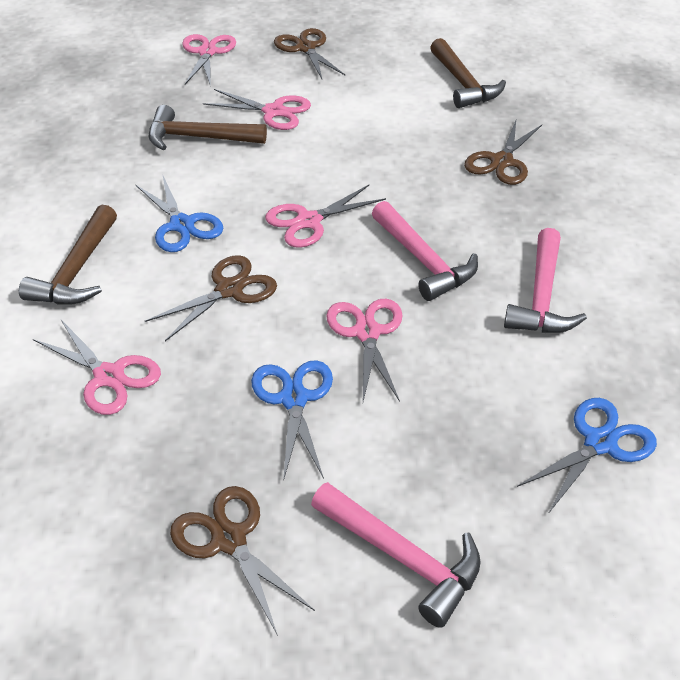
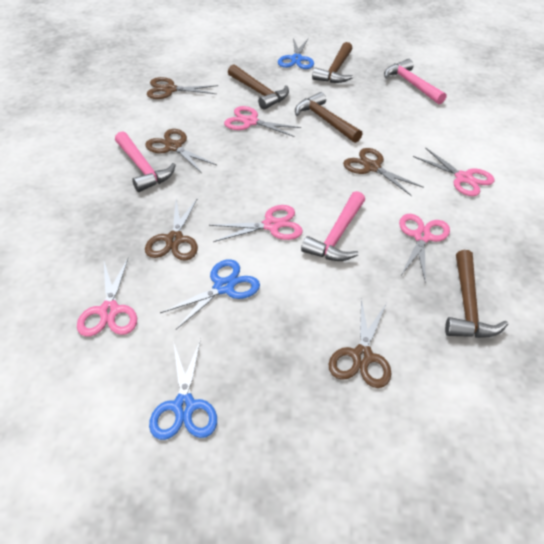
brown hammer: 3 -> 4
brown scissors: 4 -> 5

